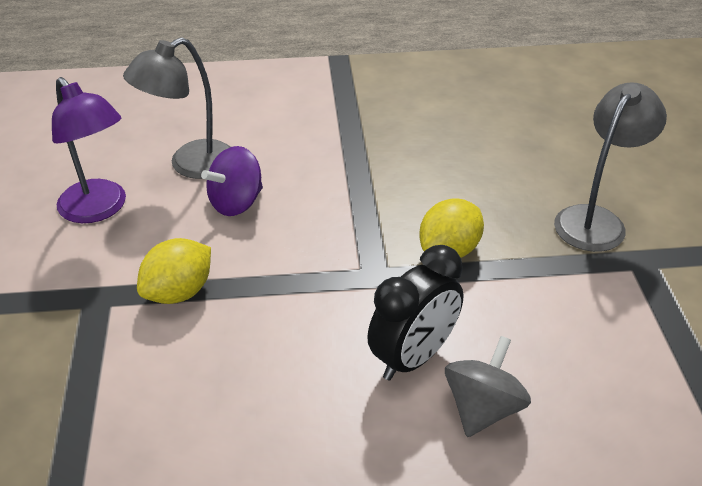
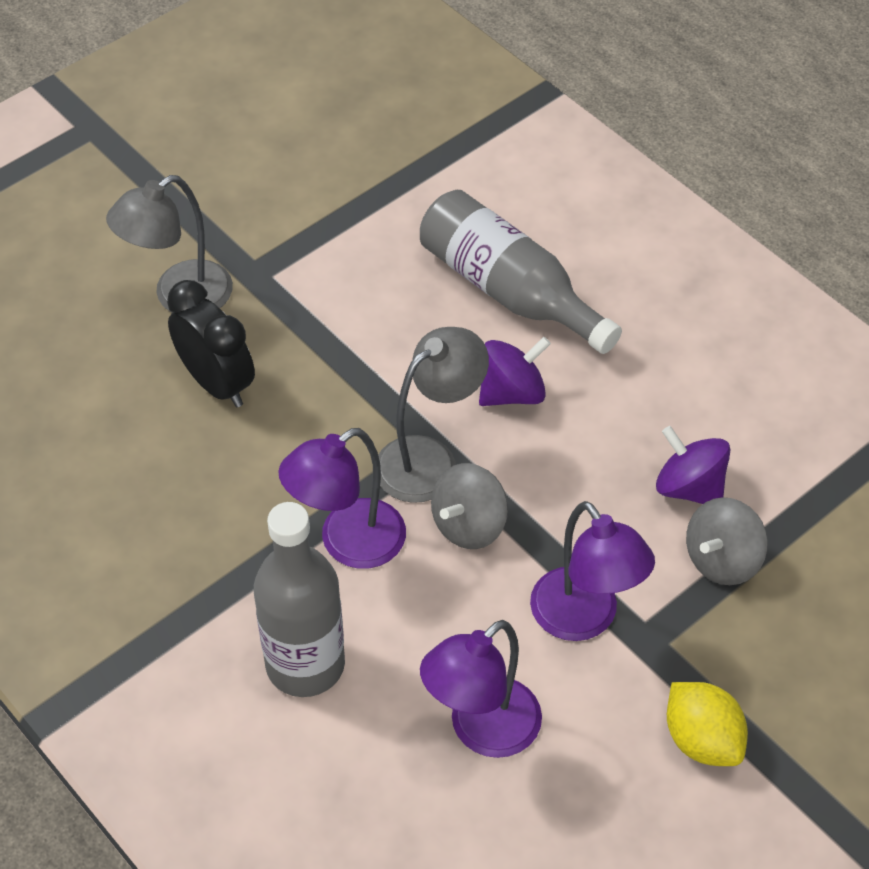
grey bottle: 0 -> 2
grey spinning top: 1 -> 2
purple lamp: 1 -> 3
purple spinning top: 1 -> 2
yellow lemon: 2 -> 1

